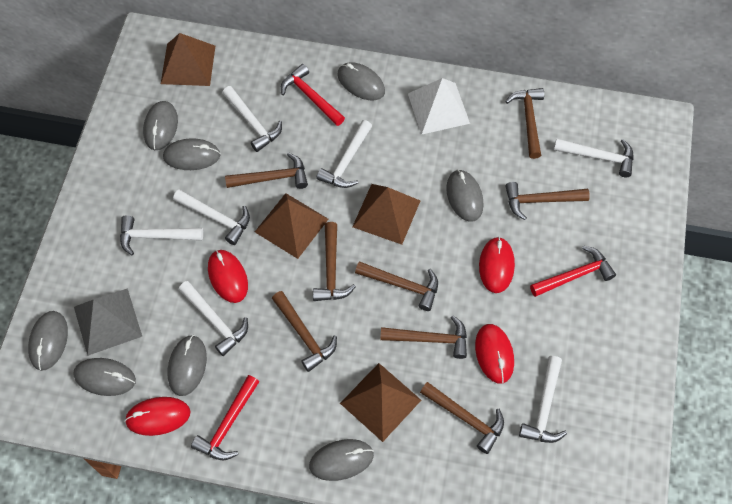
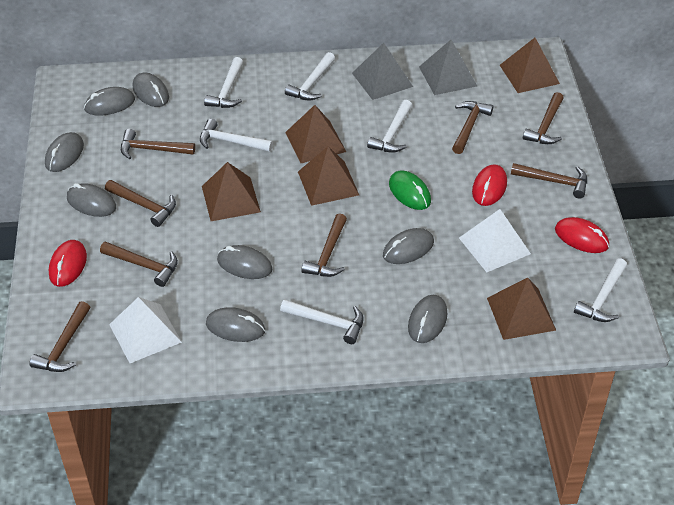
brown pyramid: 4 -> 5
green mouse: 0 -> 1
grey pyramid: 1 -> 2
red hammer: 3 -> 0
red mouse: 4 -> 3
white hammer: 7 -> 6
white pyramid: 1 -> 2

